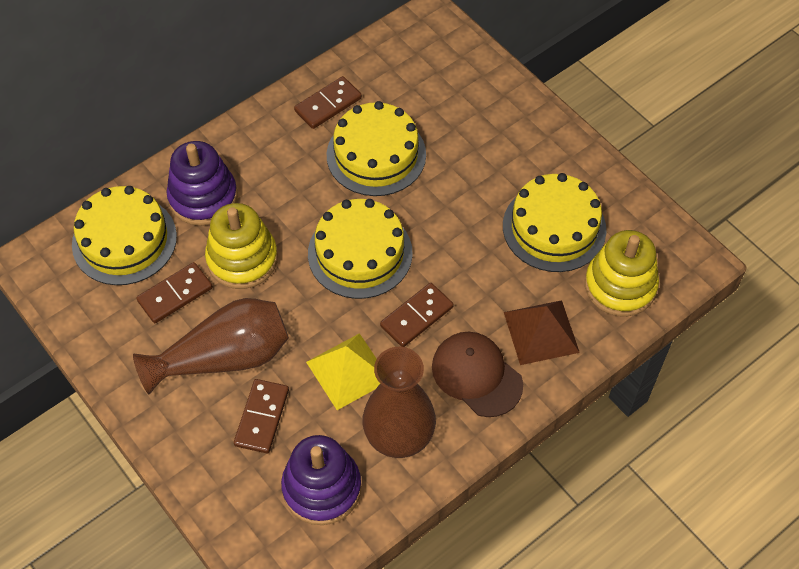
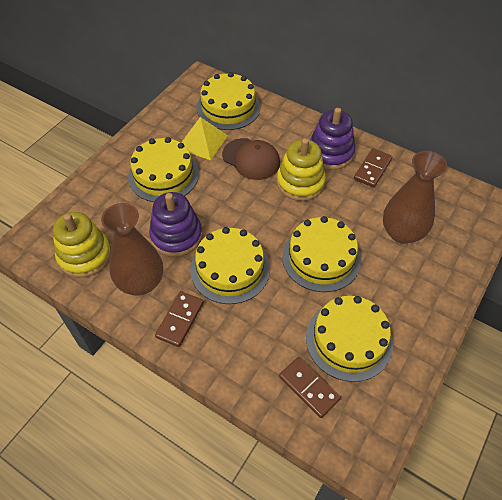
brown domino: 4 -> 3
brown pyramid: 1 -> 0
yellow cake: 4 -> 5

